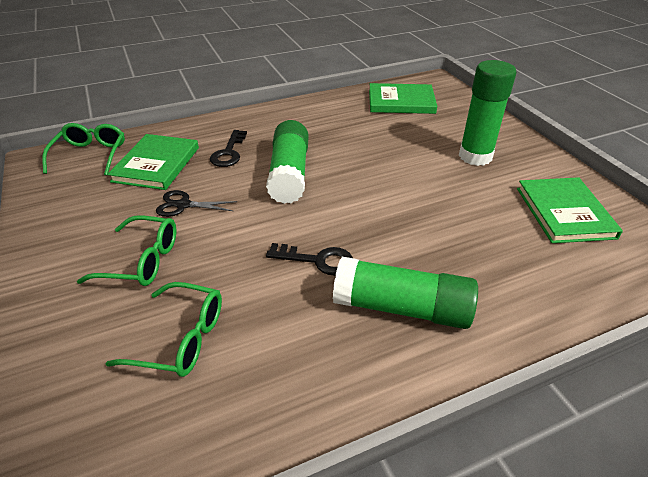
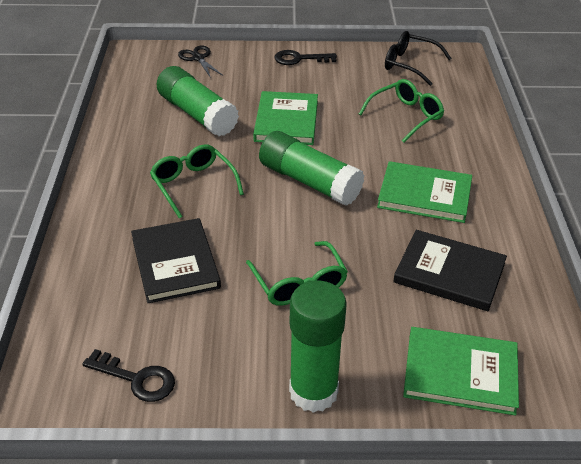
black book: 0 -> 2
black glasses: 0 -> 1

